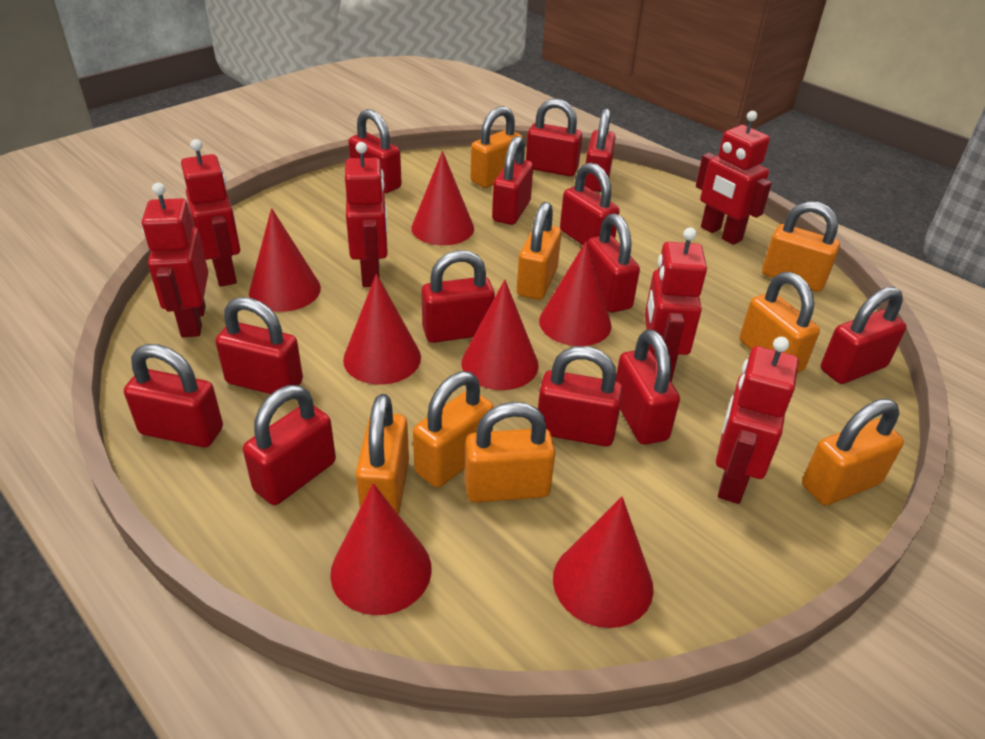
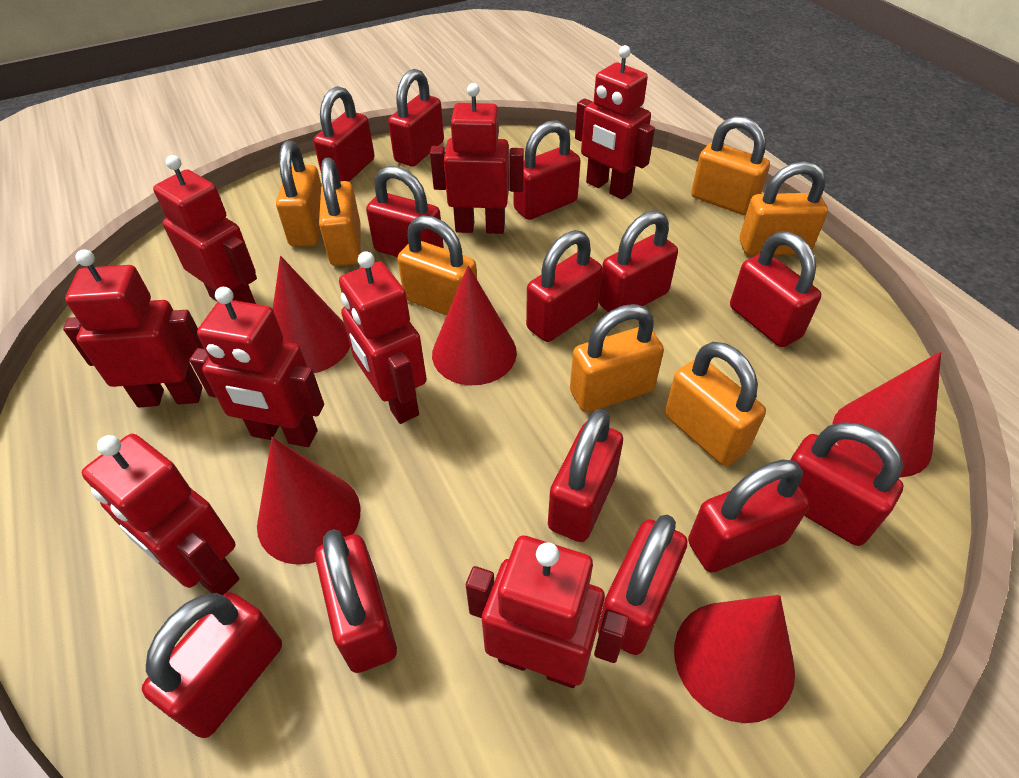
orange padlock: 8 -> 7
red cone: 7 -> 5
red robot: 6 -> 8

